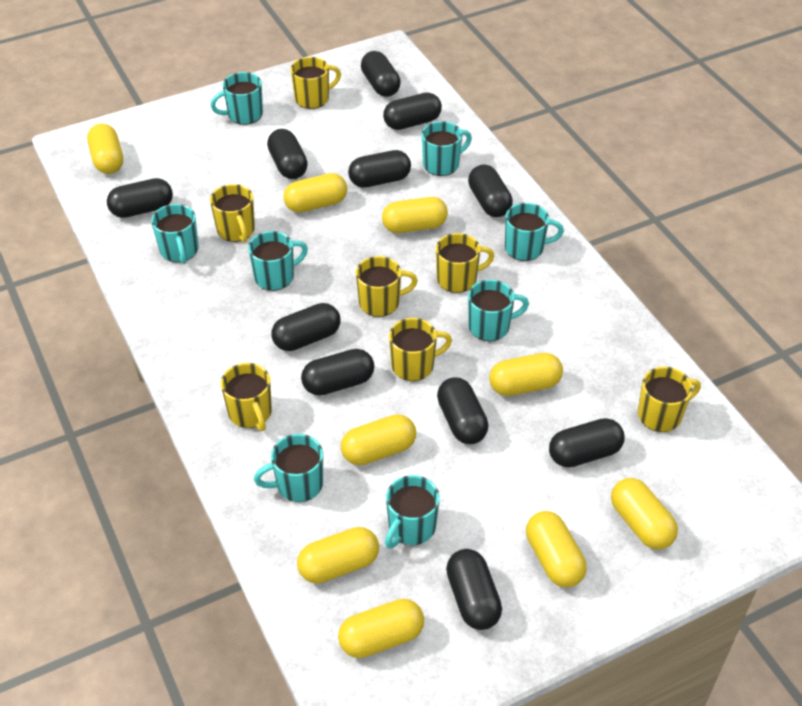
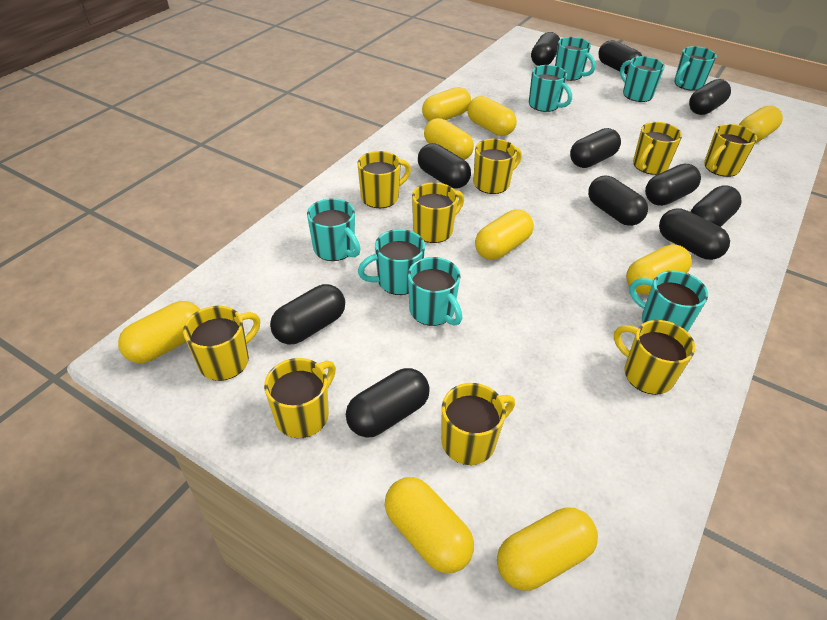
yellow mug: 7 -> 9

